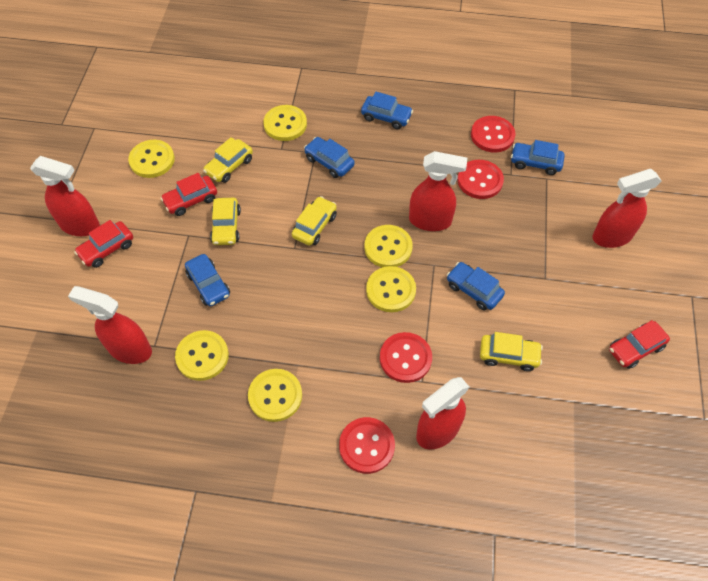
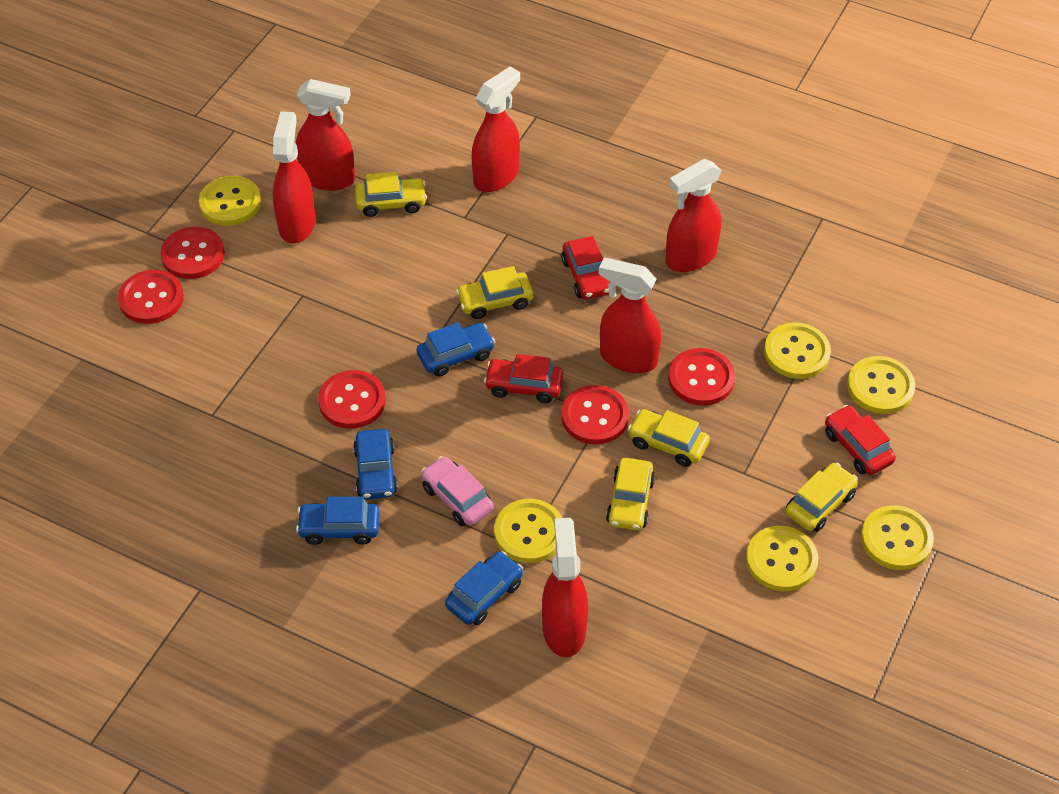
blue car: 5 -> 4
pink car: 0 -> 1
red button: 4 -> 5
red spray bottle: 5 -> 6
yellow car: 4 -> 5

